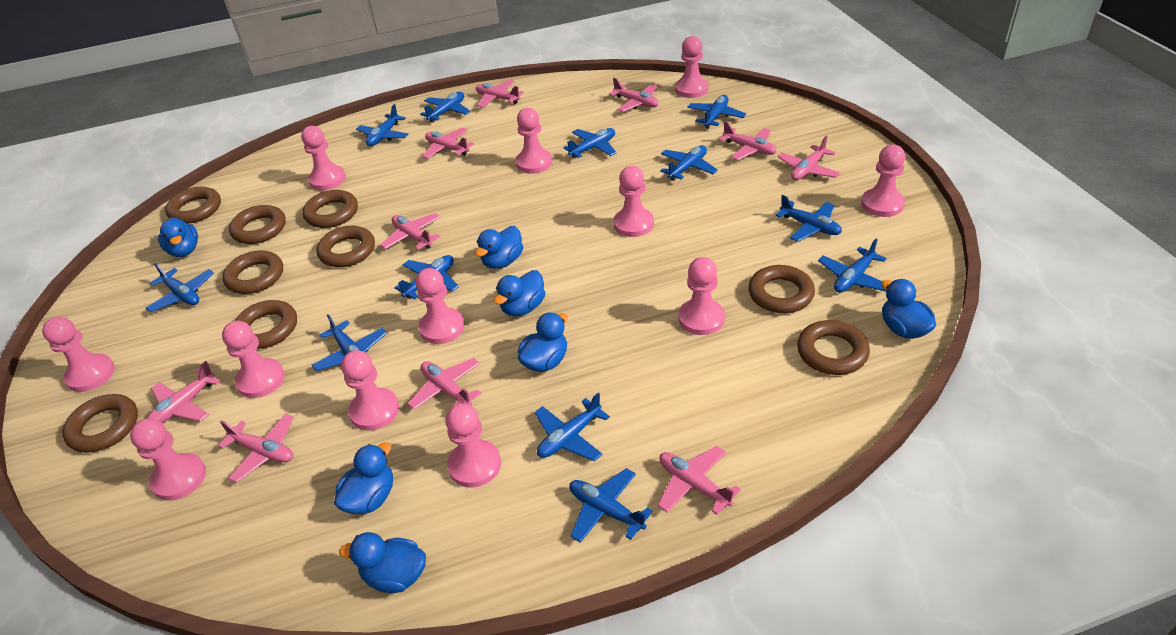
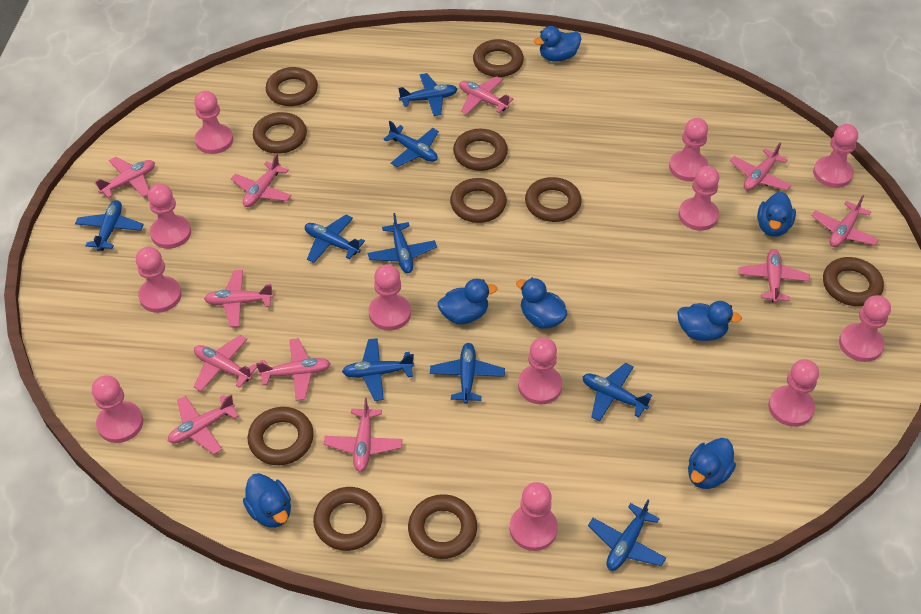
blue plane: 12 -> 9
brown ring: 9 -> 10
pink plane: 10 -> 11

